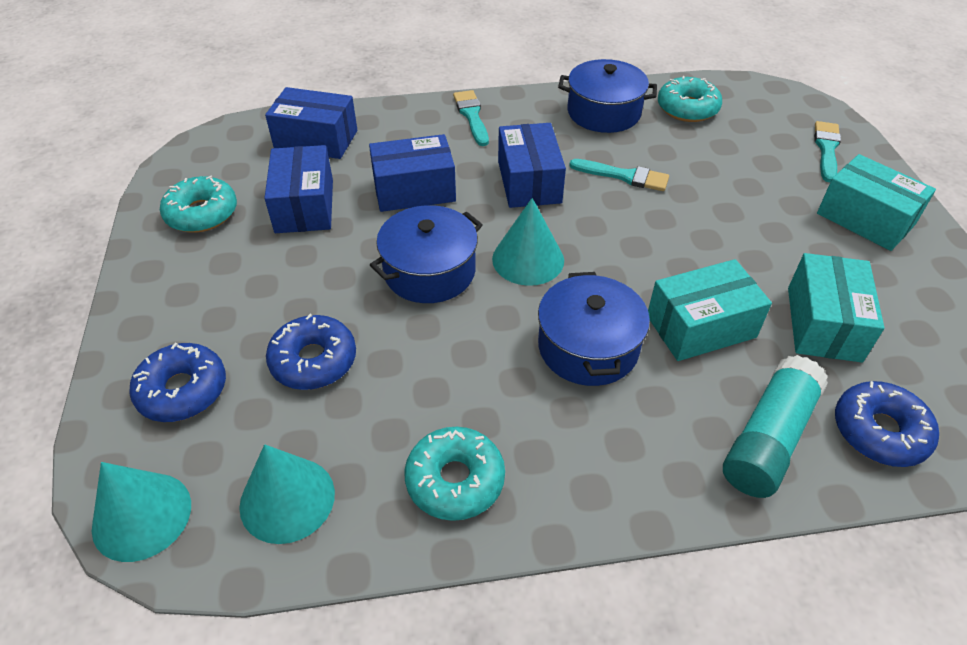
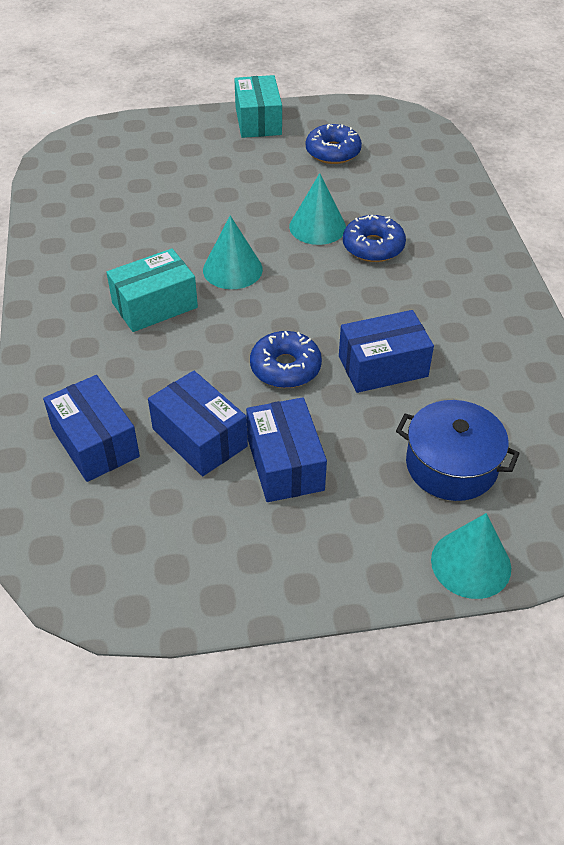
blue pot: 3 -> 1
turquoise box: 3 -> 2
turquoise brush: 3 -> 0
turquoise donut: 3 -> 0
turquoise glue stick: 1 -> 0

